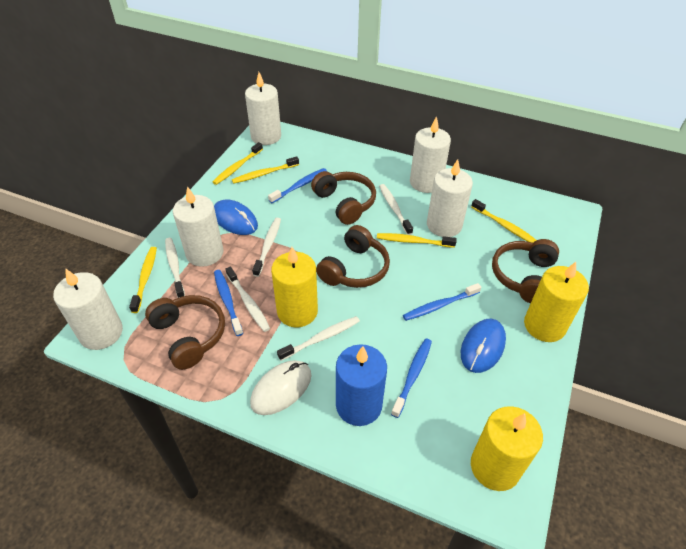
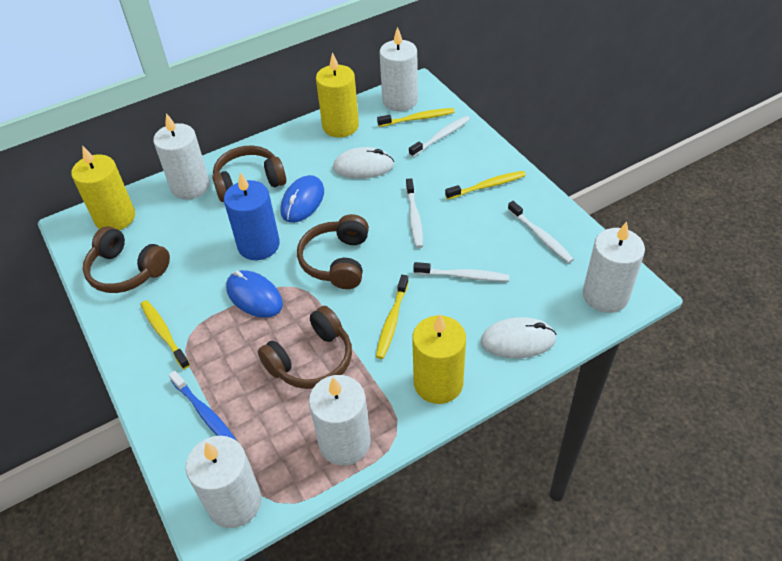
blue toothbrush: 4 -> 1
white mouse: 1 -> 2
white toothbrush: 5 -> 4
yellow toothbrush: 5 -> 4

